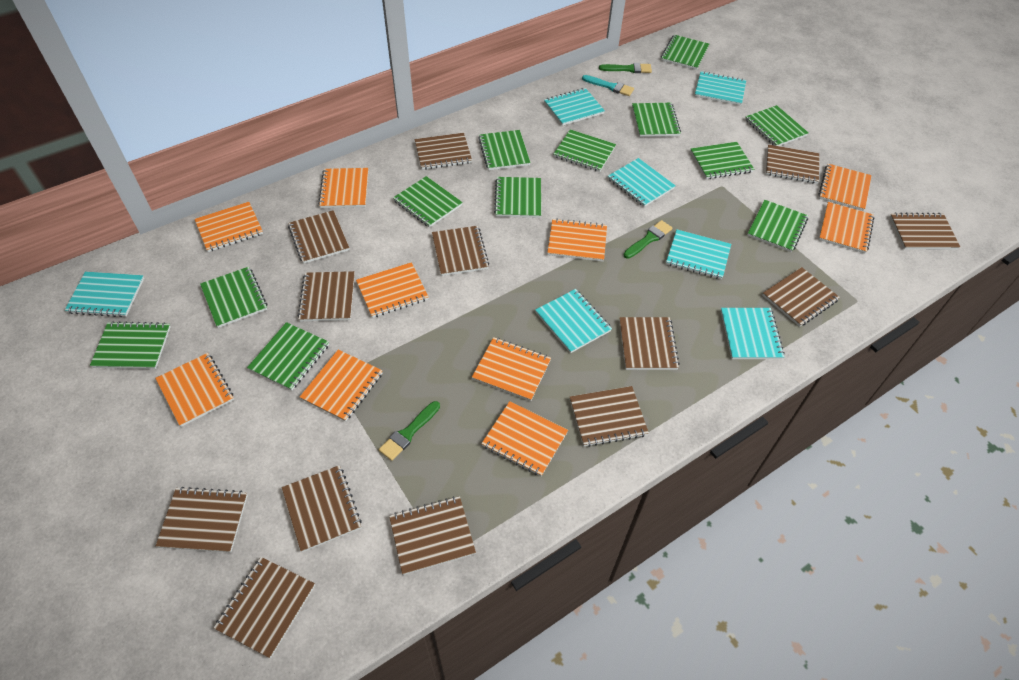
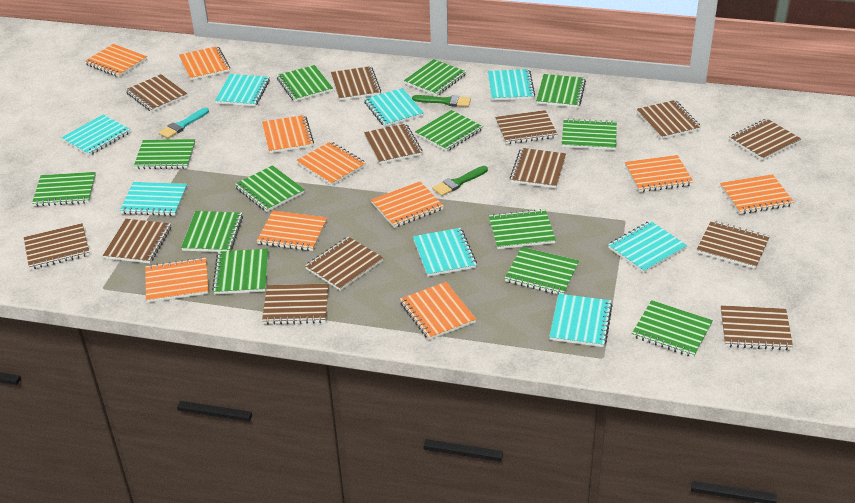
green brush: 3 -> 2
green notebook: 12 -> 13
turquoise notebook: 7 -> 8

